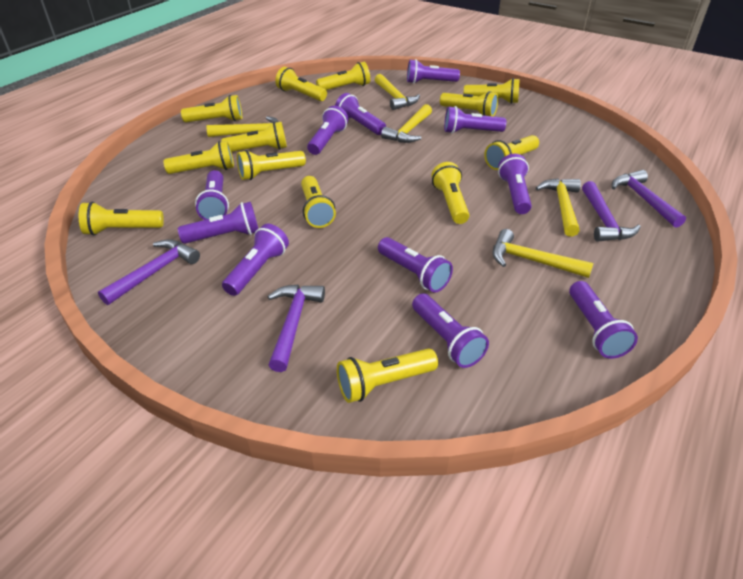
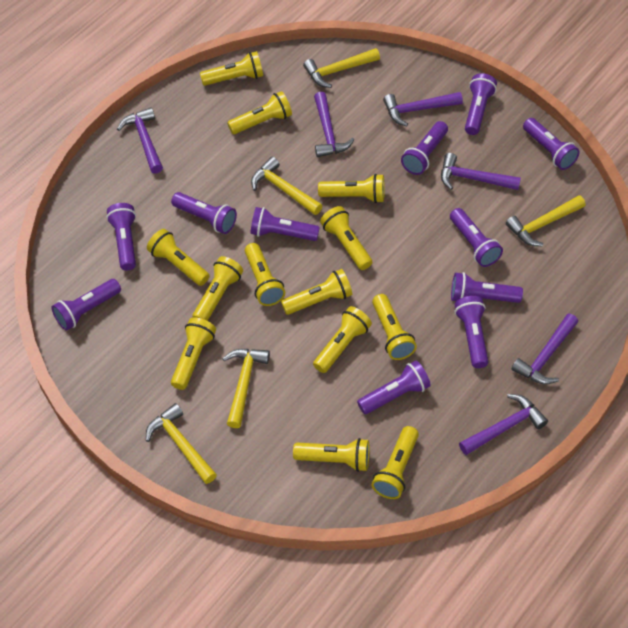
purple hammer: 4 -> 6

